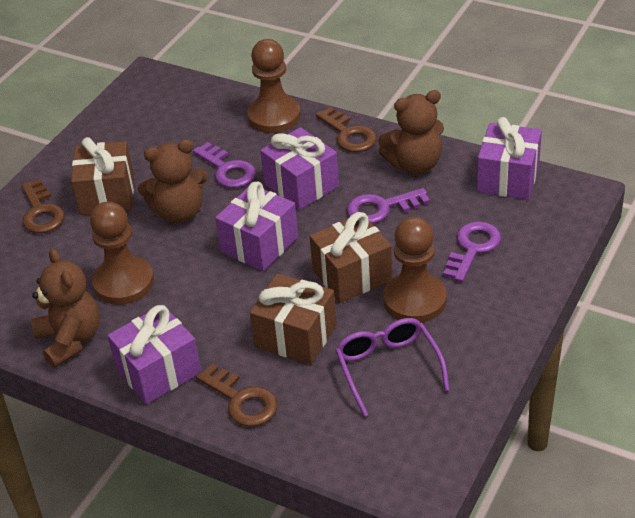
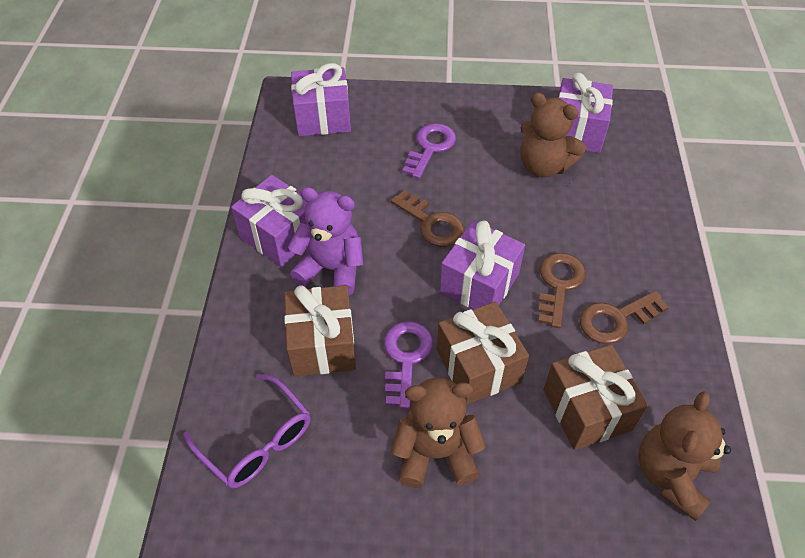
brown pawn: 3 -> 0
purple key: 3 -> 2
purple teddy bear: 0 -> 1

